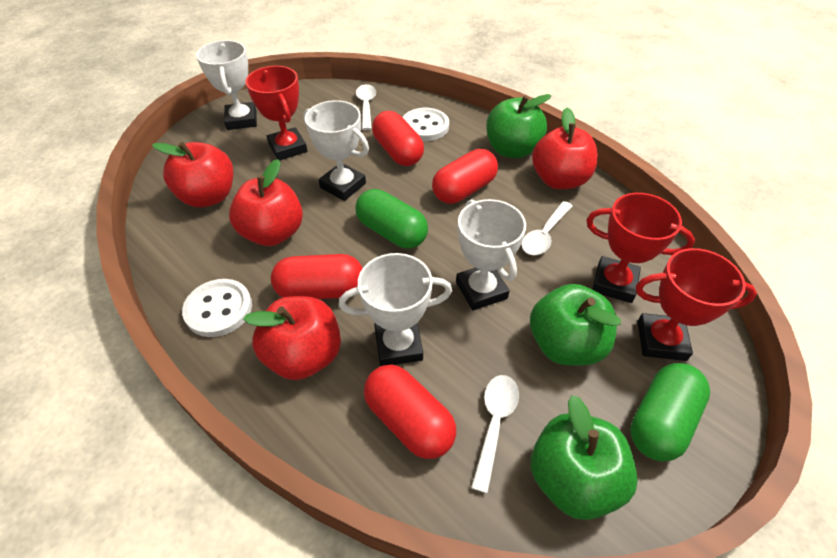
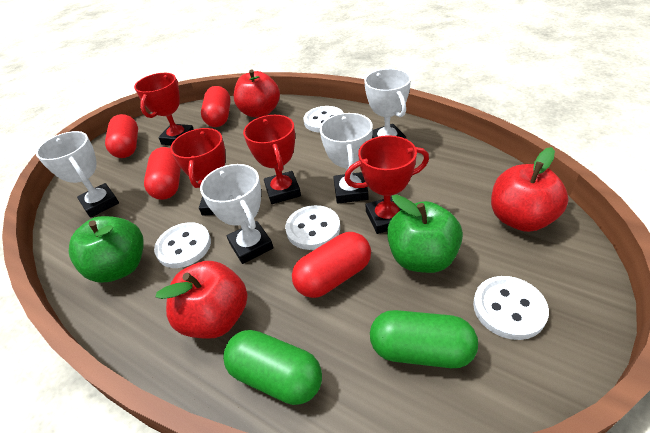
green apple: 3 -> 2
red apple: 4 -> 3
red trophy: 3 -> 4
white button: 2 -> 4
white spoon: 3 -> 0

